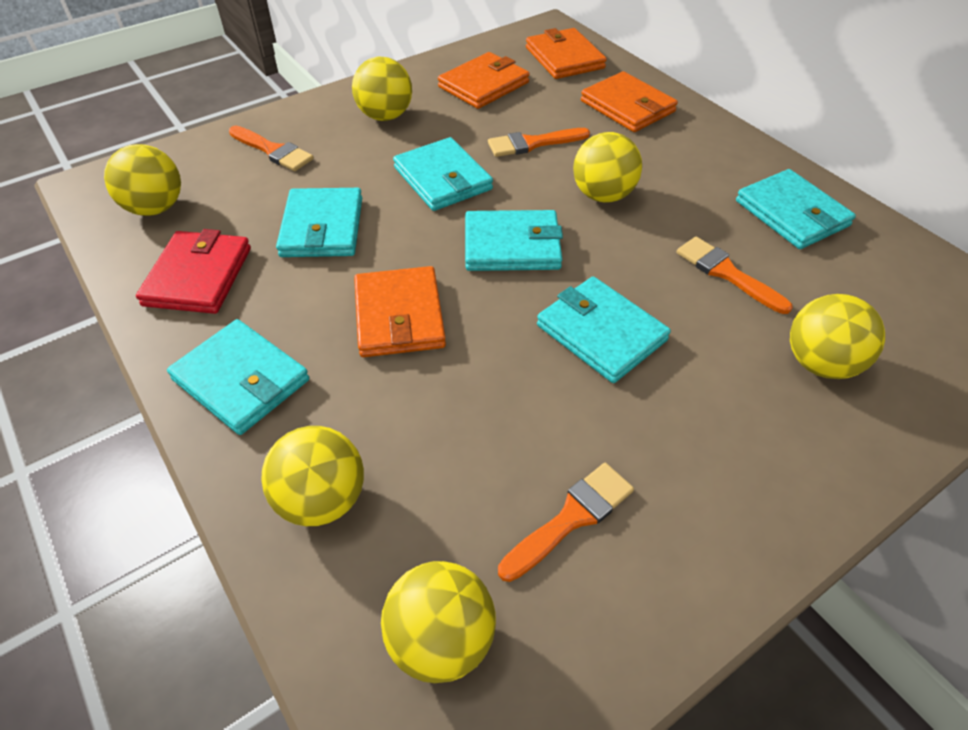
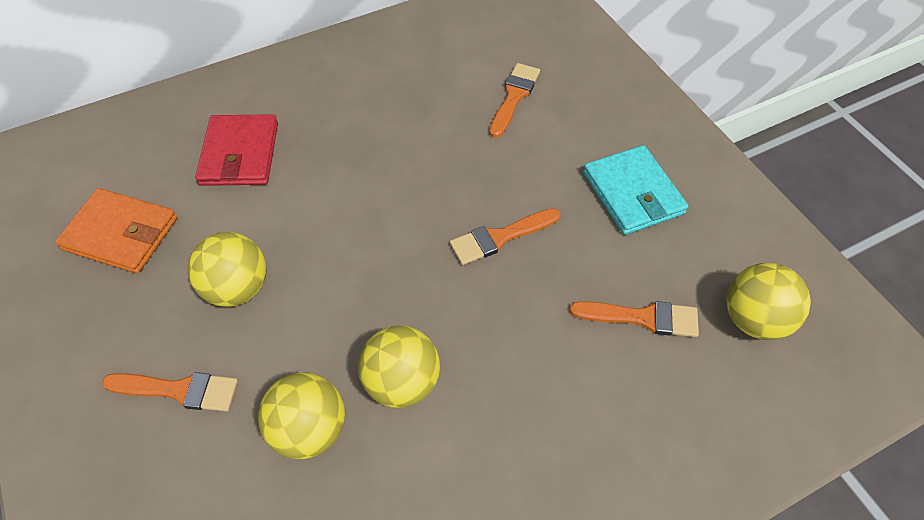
orange wallet: 4 -> 1
turquoise wallet: 6 -> 1
yellow ball: 6 -> 4

